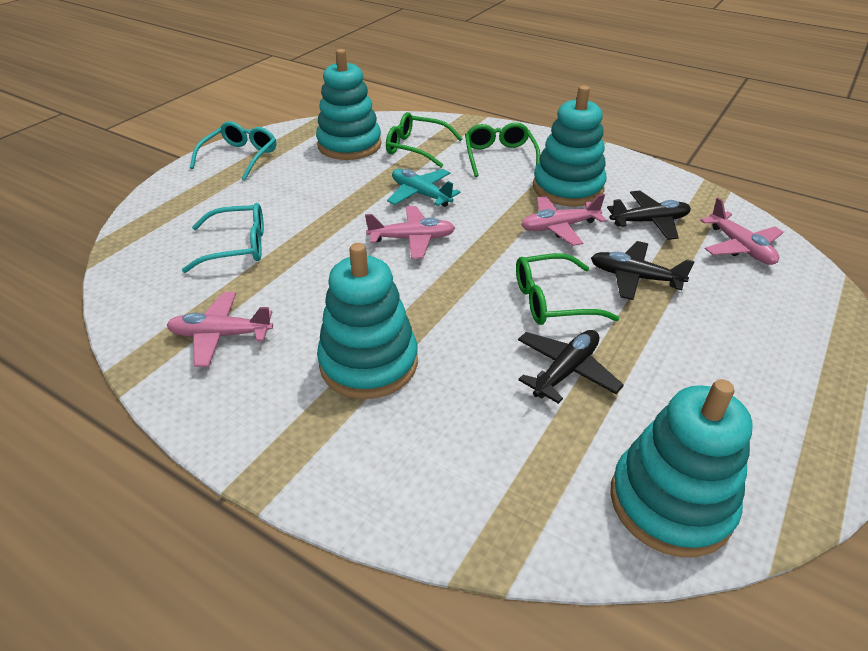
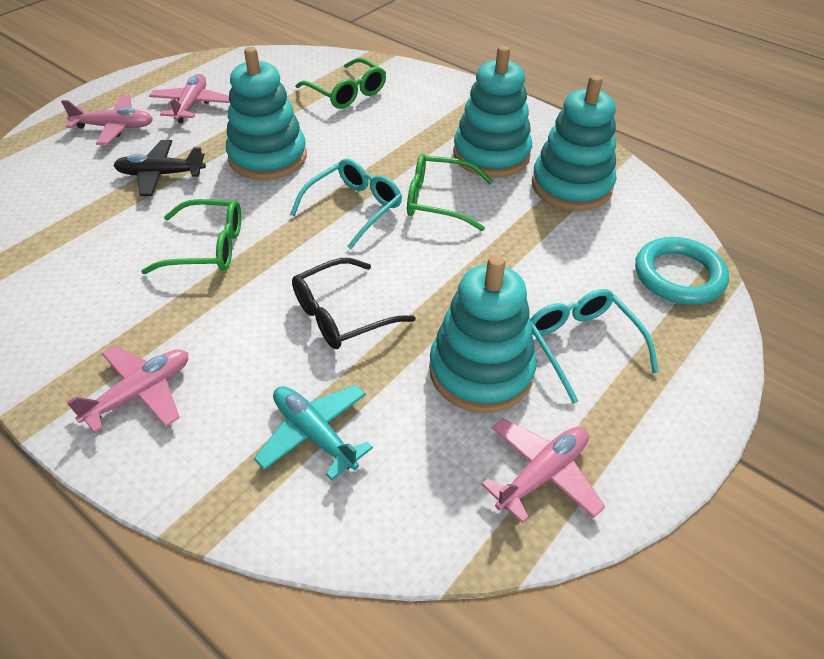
black glasses: 0 -> 1
black plane: 3 -> 1
turquoise ring: 0 -> 1

